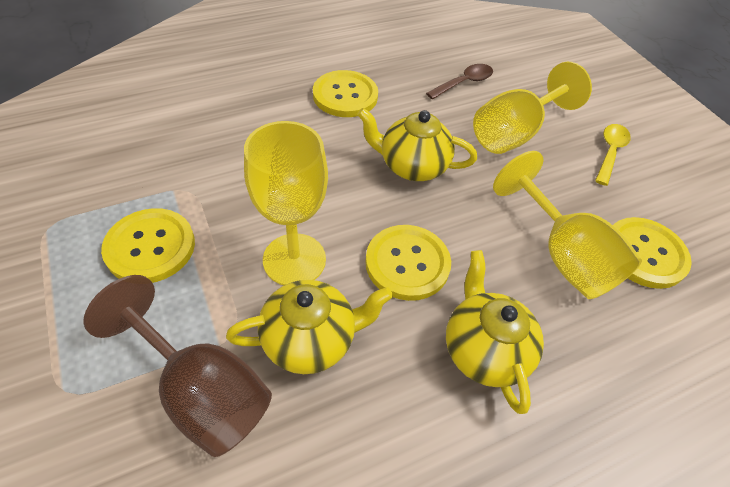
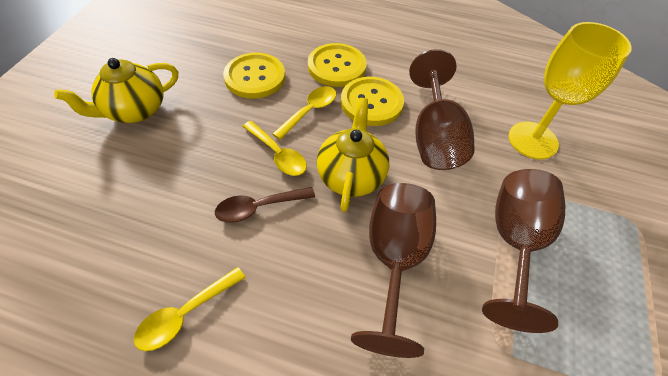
brown goblet: 1 -> 3
yellow button: 4 -> 3
yellow goblet: 3 -> 1
yellow spoon: 1 -> 3
yellow teapot: 3 -> 2

